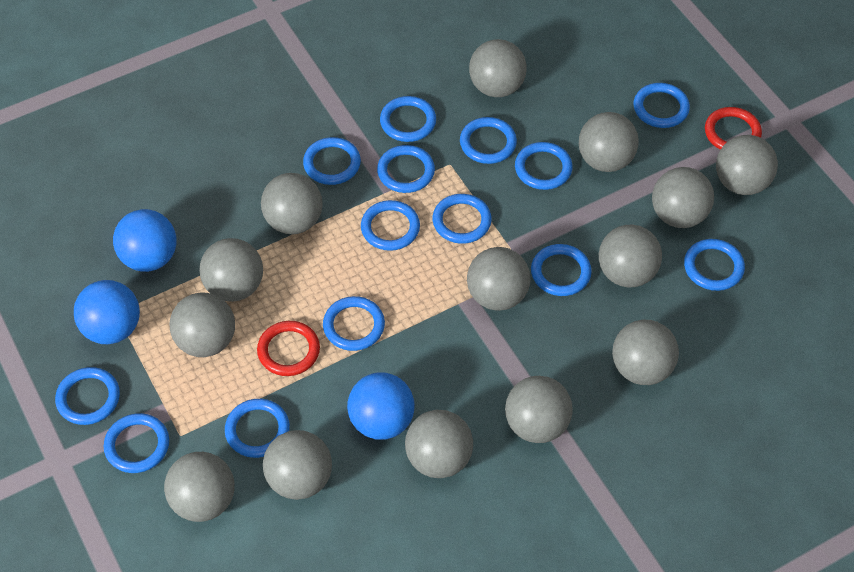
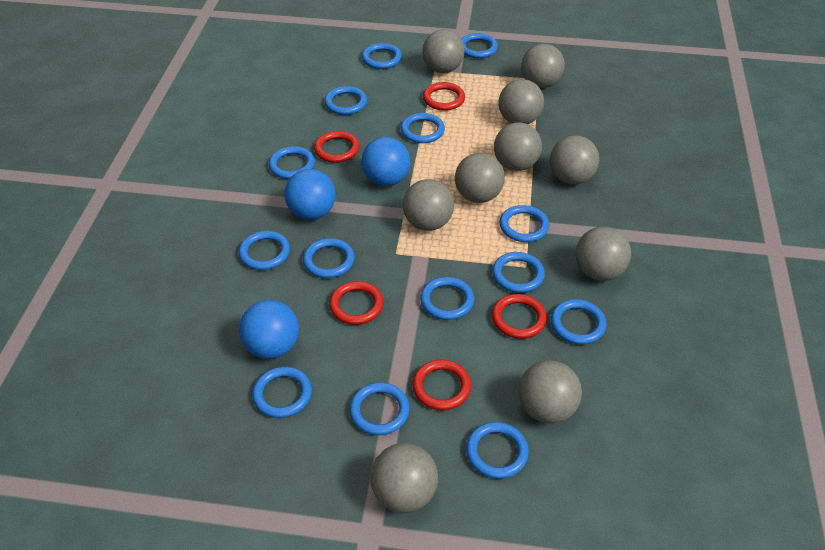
grey ball: 14 -> 10
red ring: 2 -> 5

